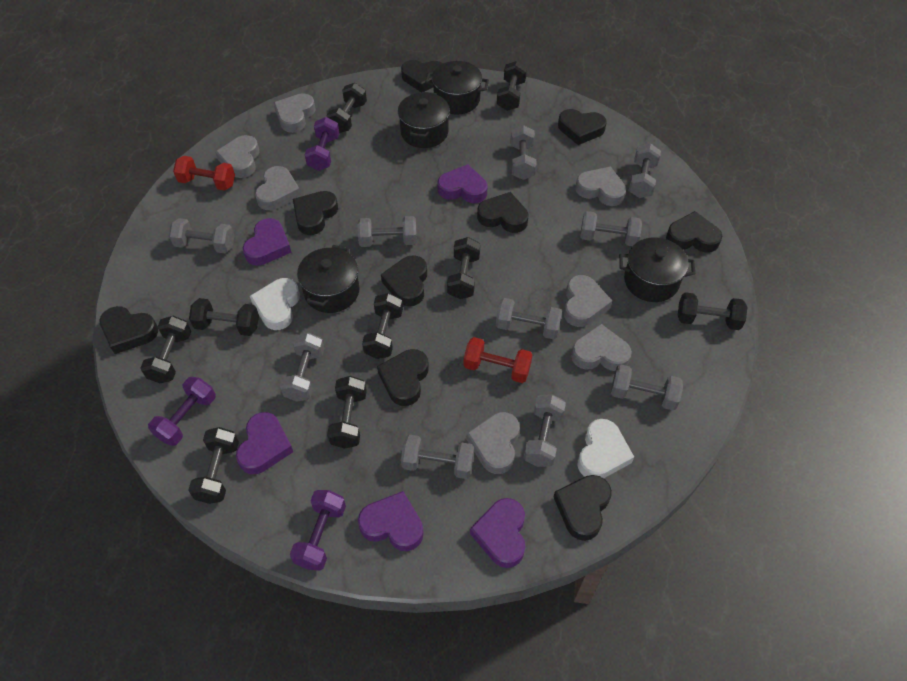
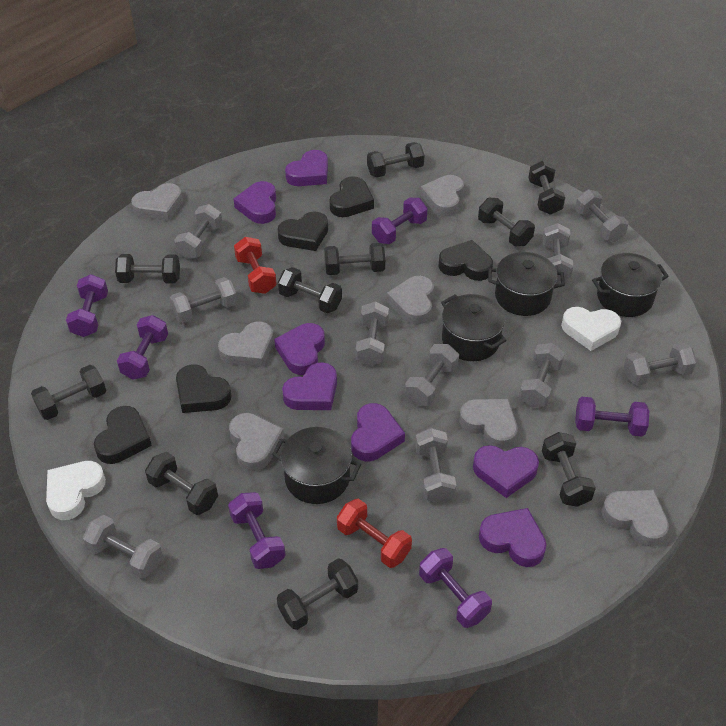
black dumbbell: 9 -> 10
black heart: 9 -> 5
purple dumbbell: 3 -> 6
purple heart: 5 -> 7

